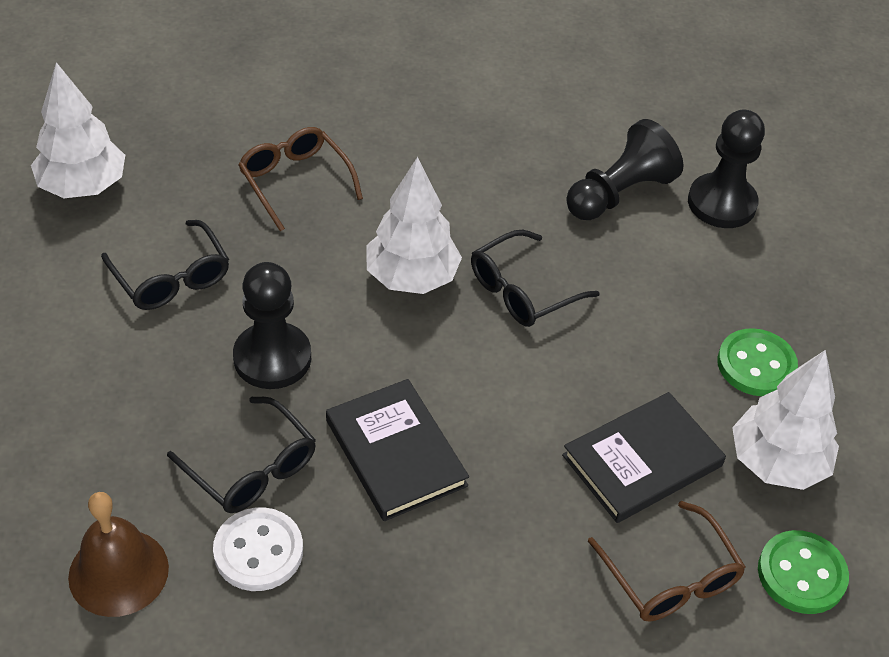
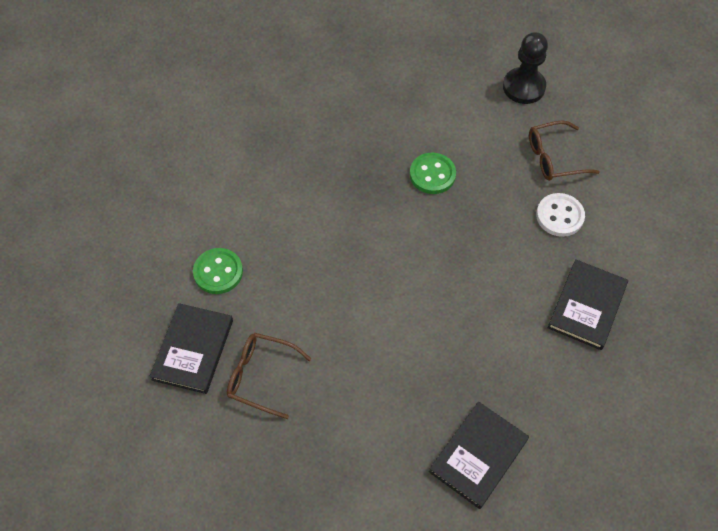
black book: 2 -> 3
black glasses: 3 -> 0
black pawn: 3 -> 1
brown bell: 1 -> 0
white tree: 3 -> 0

